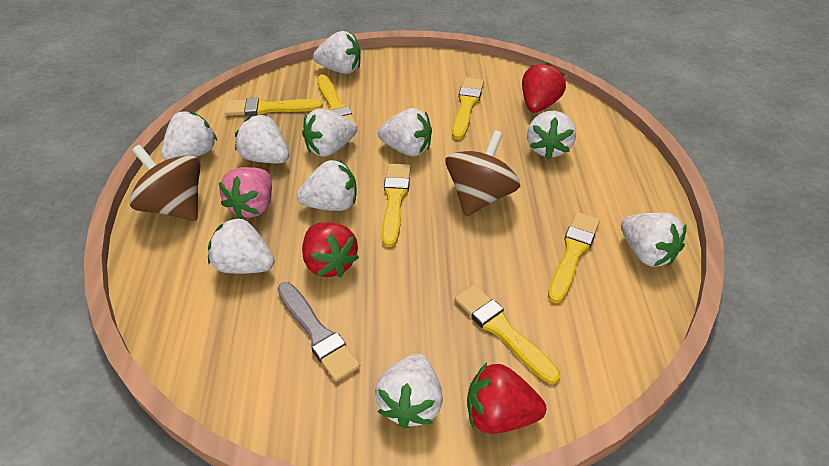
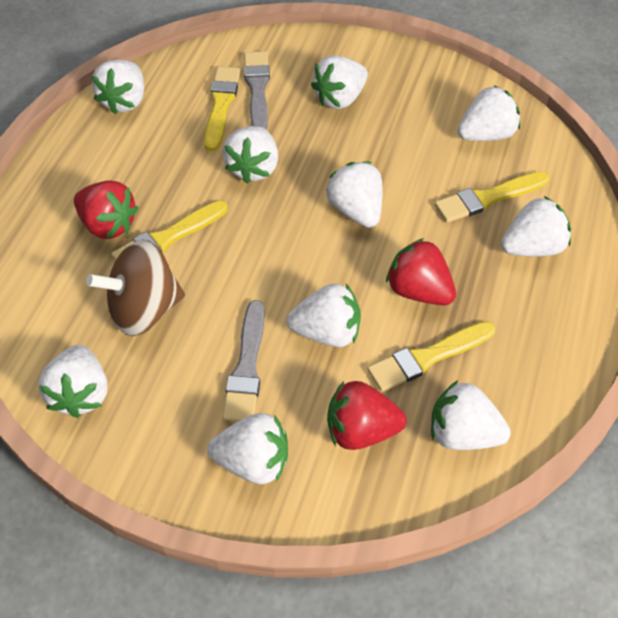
brown spinning top: 2 -> 1
grey brush: 1 -> 2
pink strawberry: 1 -> 0
yellow brush: 6 -> 4

